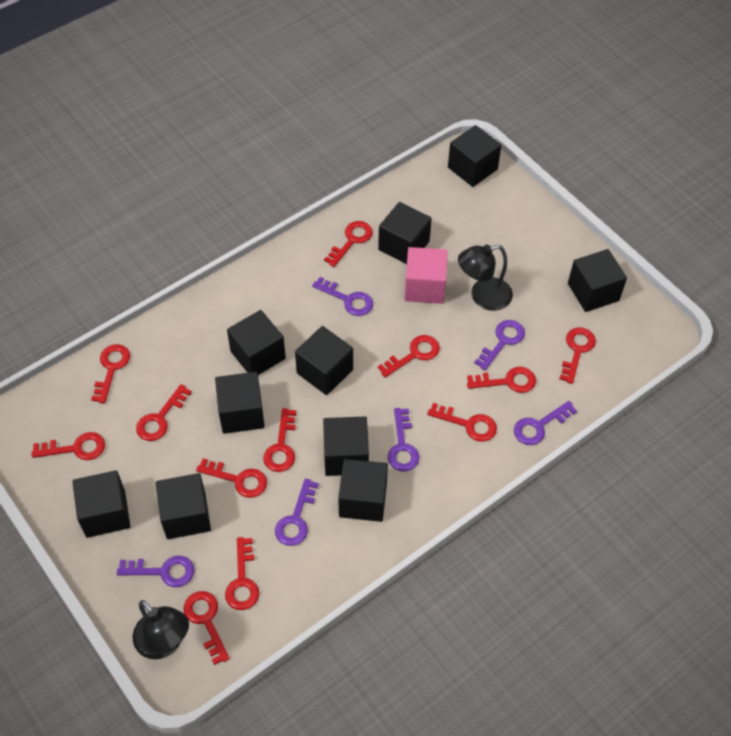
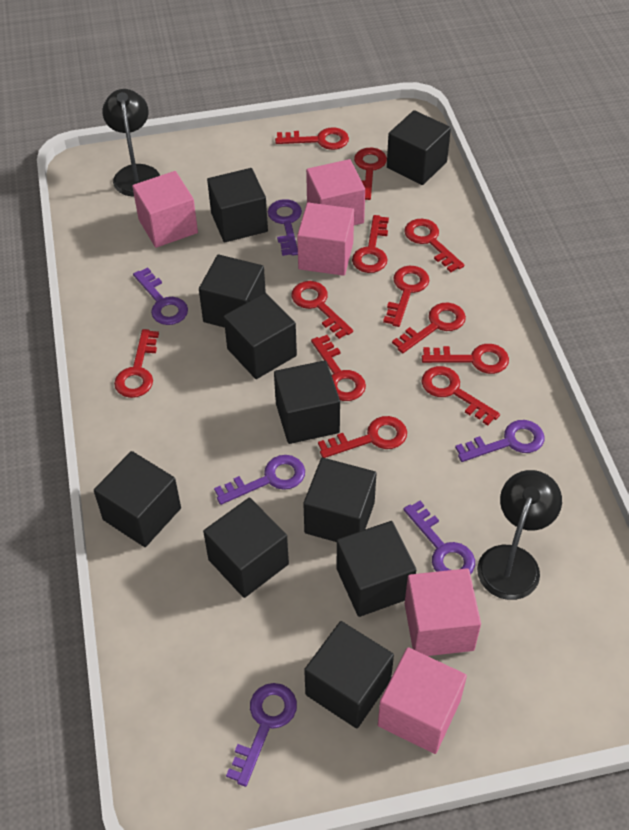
pink cube: 1 -> 5

